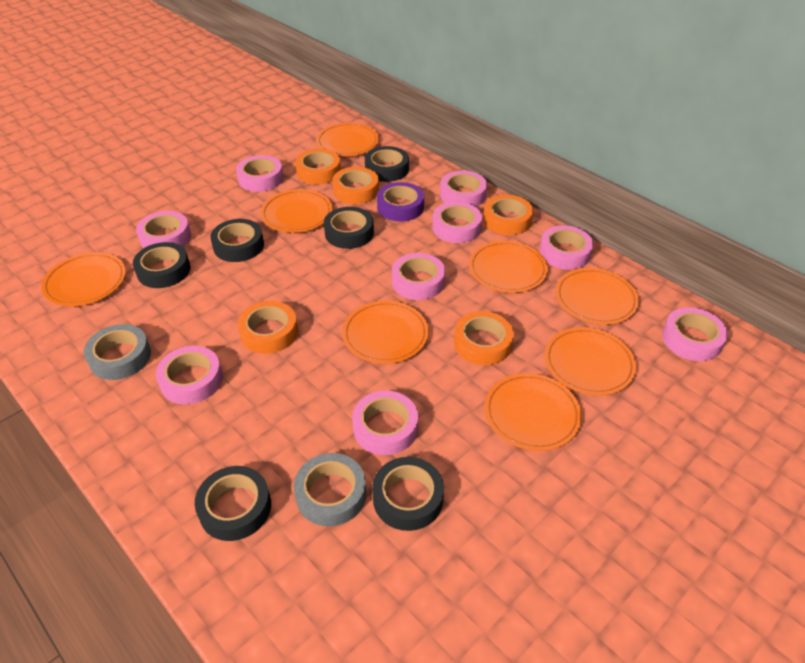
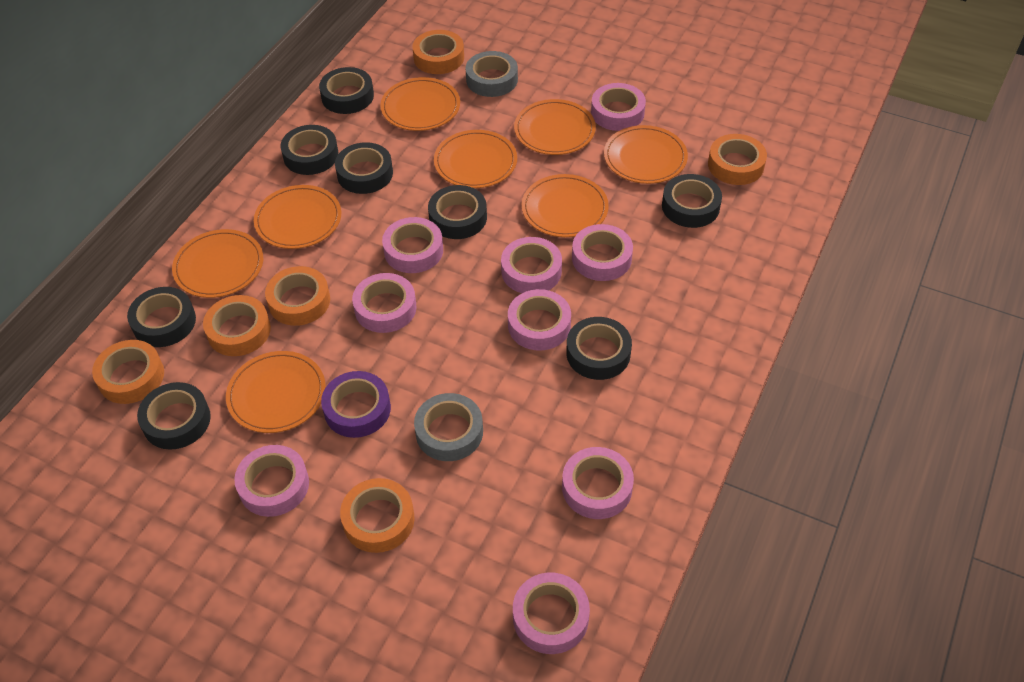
black tape: 6 -> 8
orange tape: 5 -> 6

